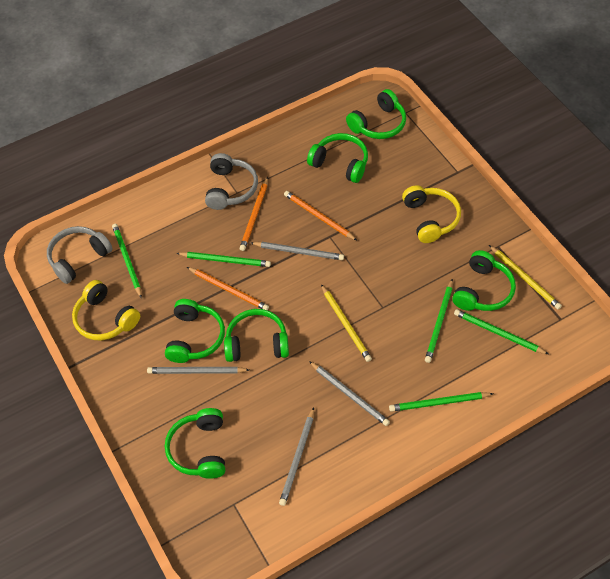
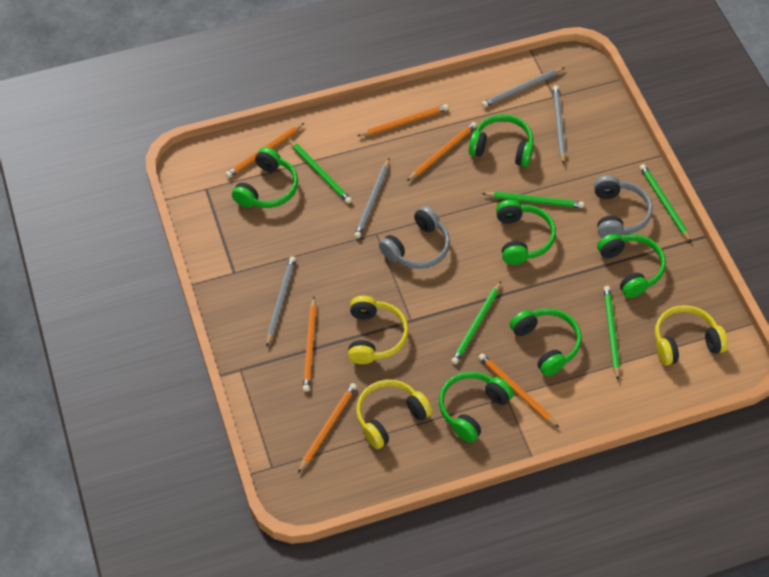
orange pencil: 3 -> 6
yellow headphones: 2 -> 3
yellow pencil: 2 -> 0

